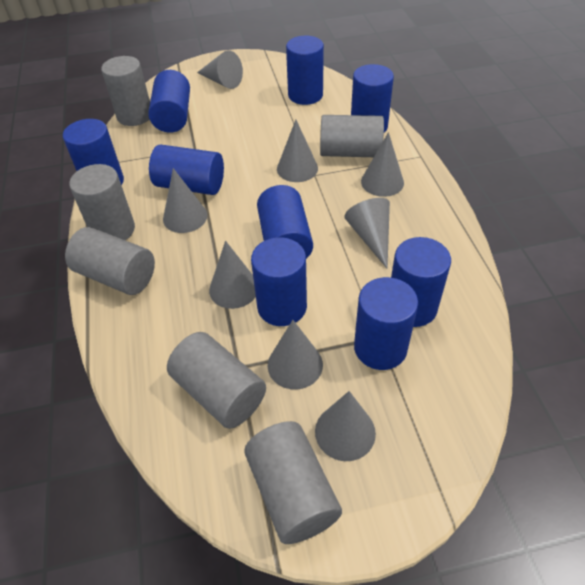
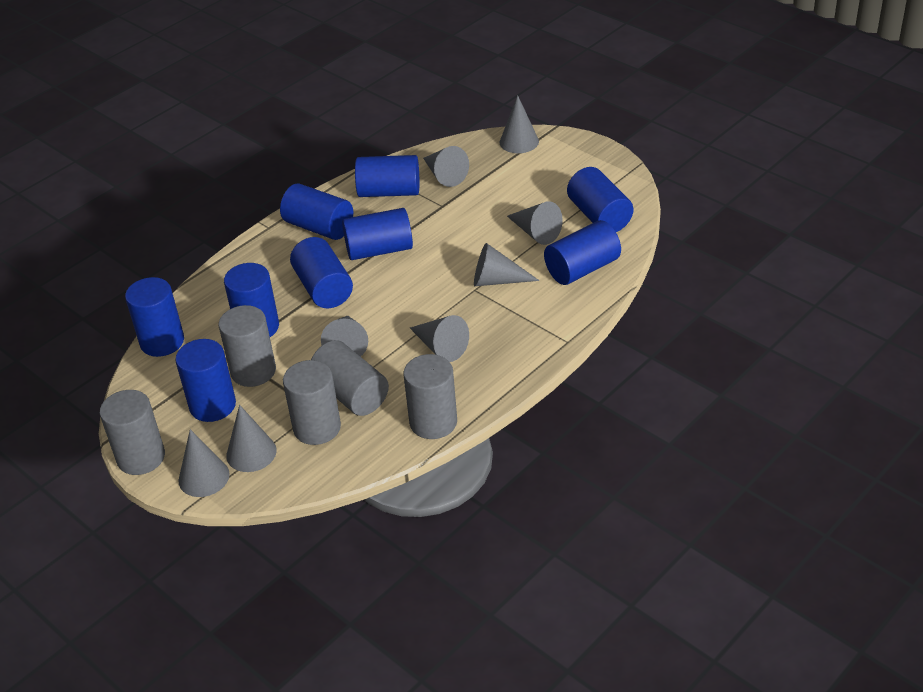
grey cylinder: 6 -> 5

